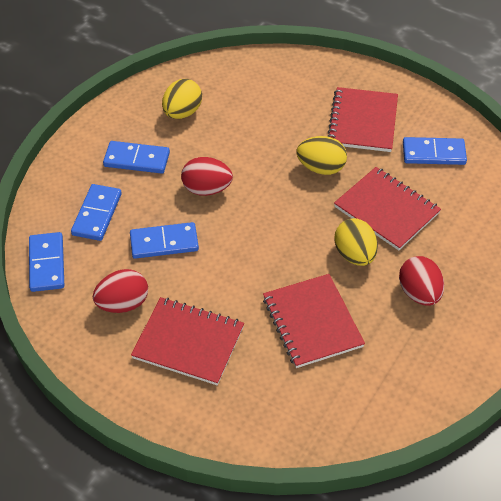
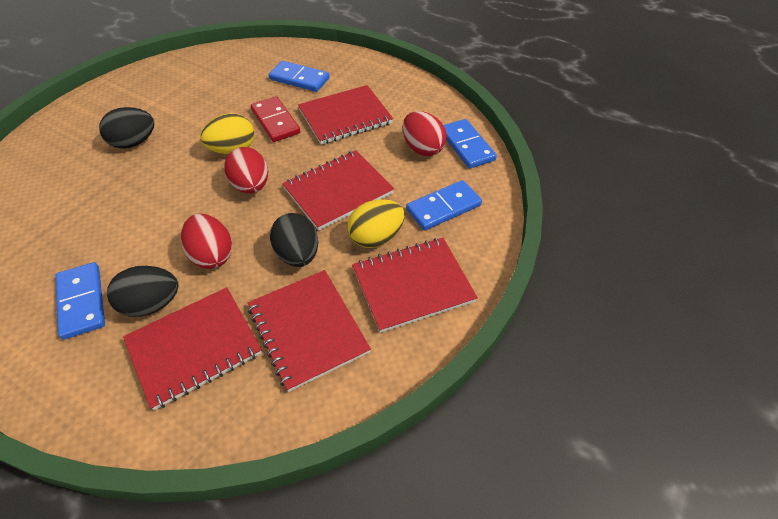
black egg: 0 -> 3
blue domino: 5 -> 4
red domino: 0 -> 1
red notebook: 4 -> 5
yellow egg: 3 -> 2

